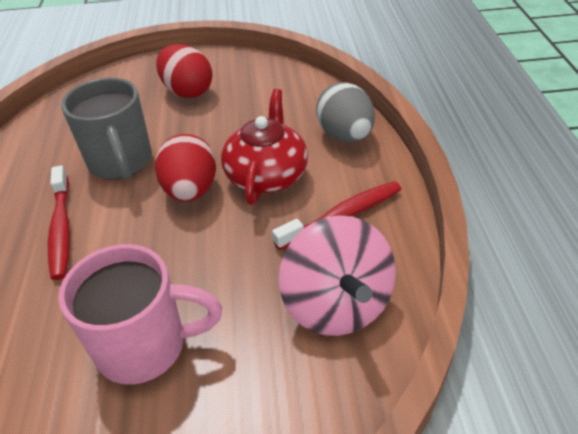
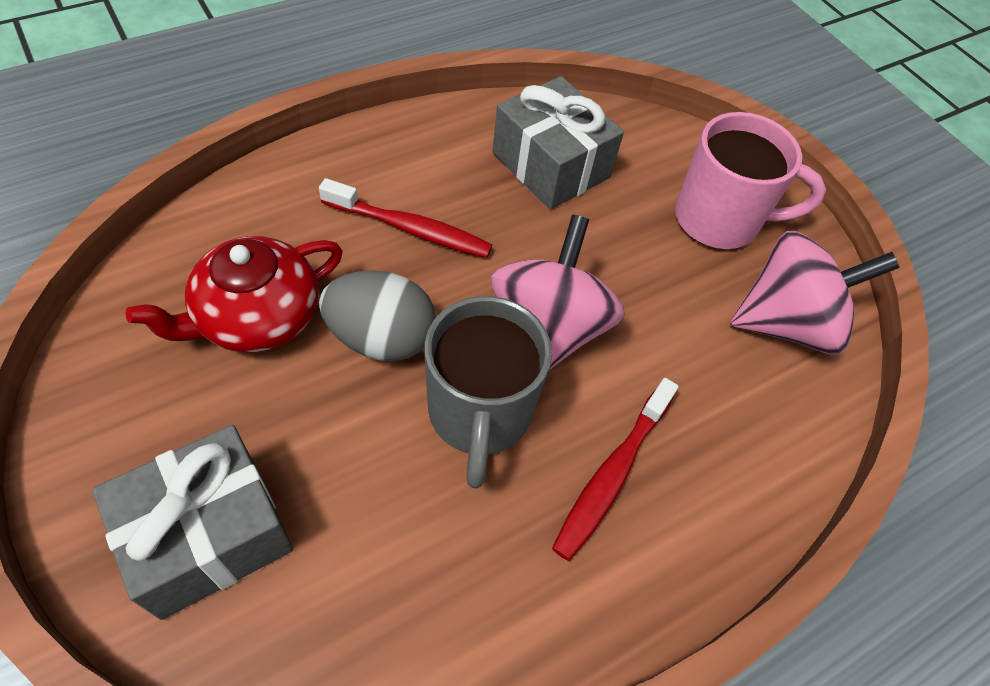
grey gift: 0 -> 2
pink spinning top: 1 -> 2
red egg: 2 -> 0

